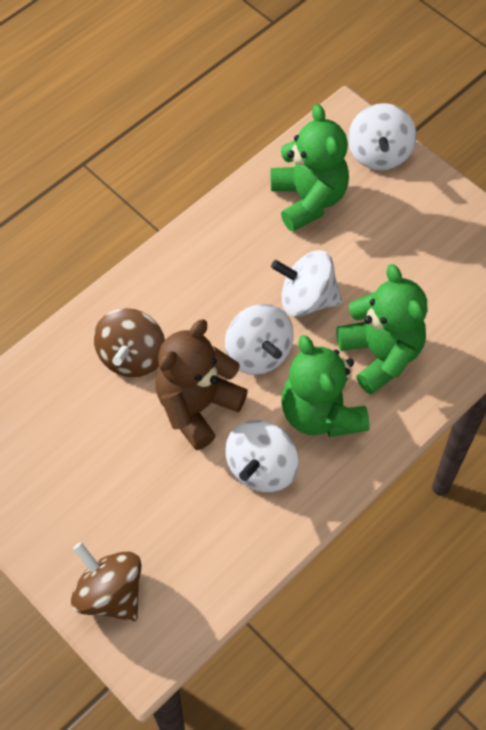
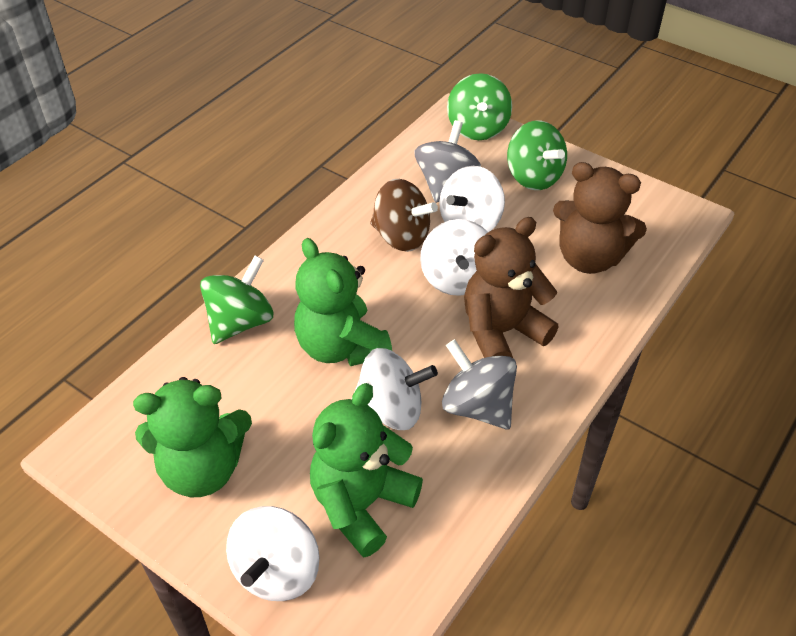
brown spinning top: 2 -> 1
brown teddy bear: 1 -> 2
green spinning top: 0 -> 3
grey spinning top: 0 -> 2

